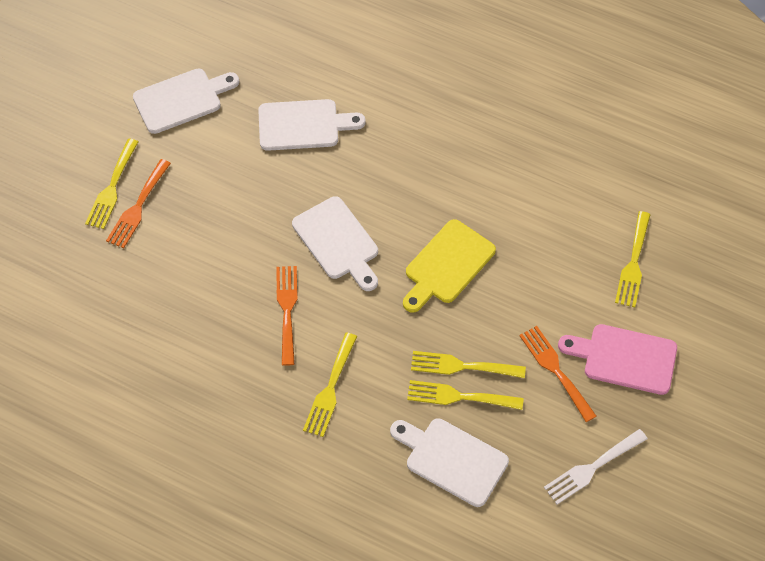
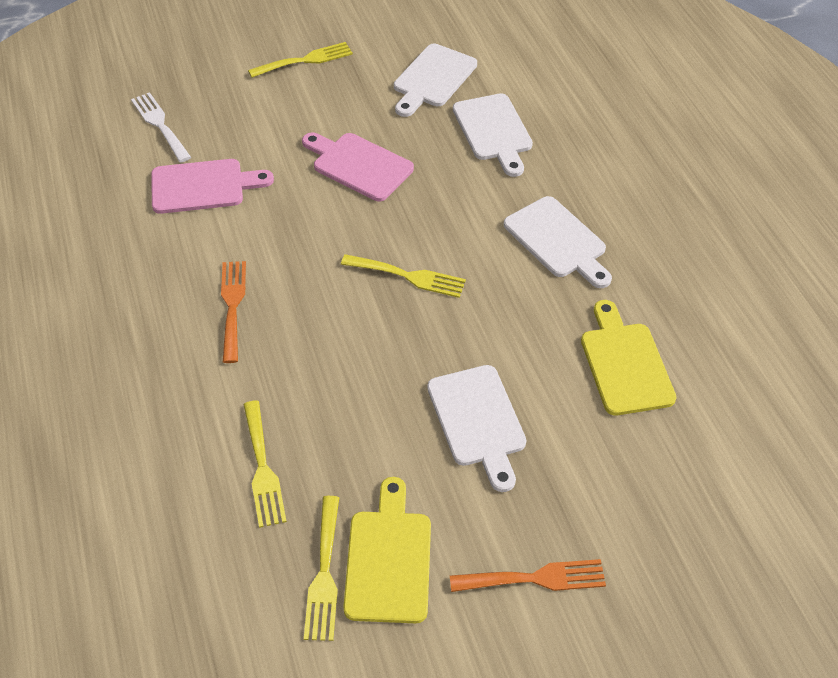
orange fork: 3 -> 2
pink cutting board: 1 -> 2
yellow cutting board: 1 -> 2
yellow fork: 5 -> 4

